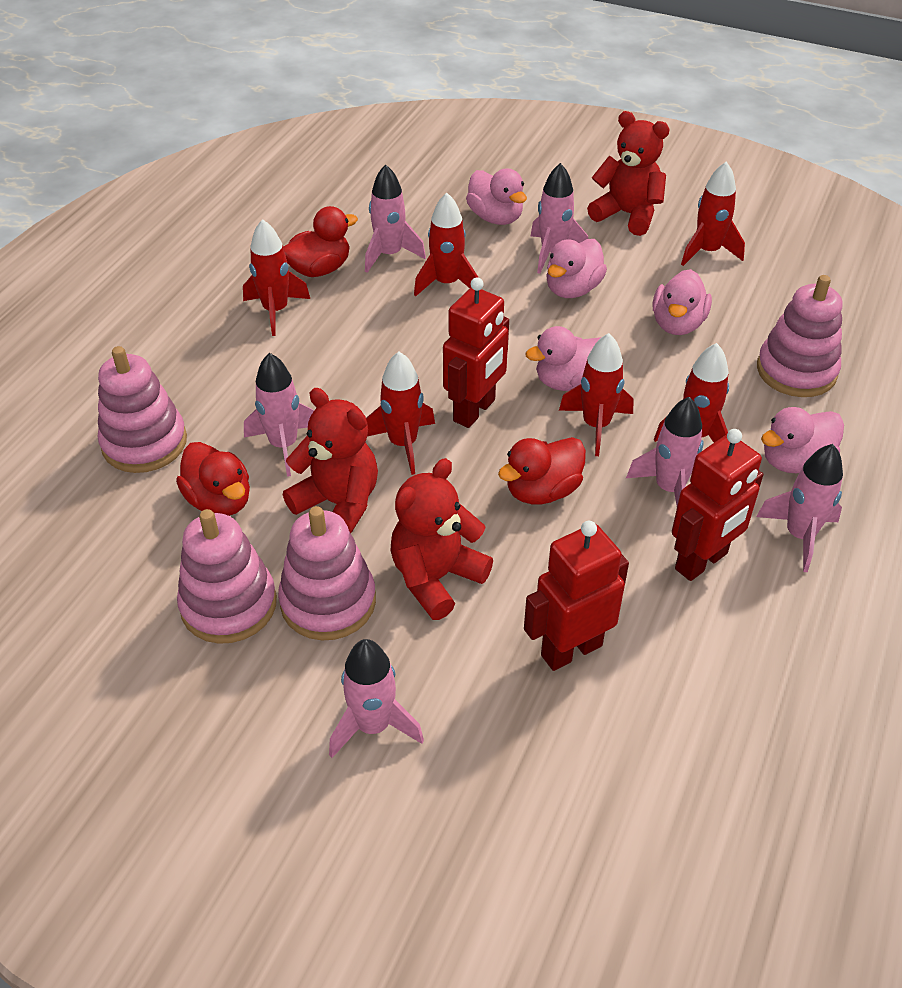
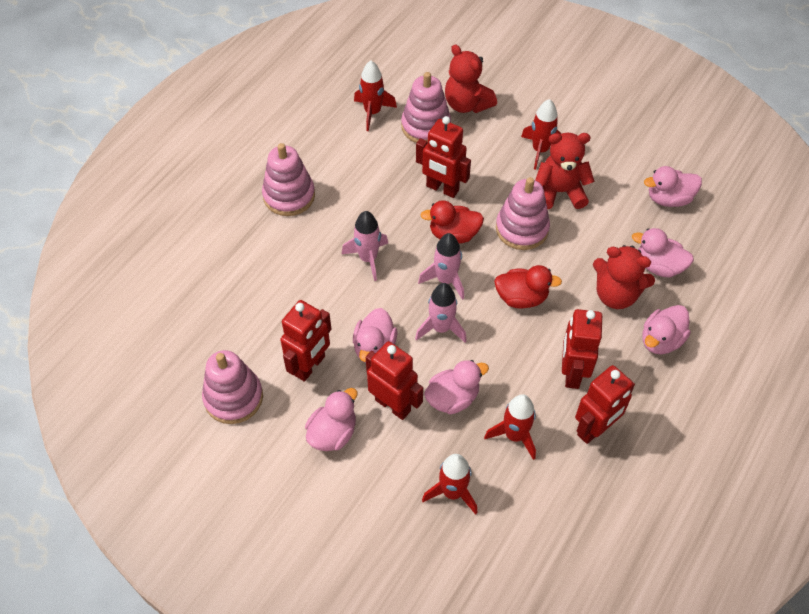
pink duck: 5 -> 6
pink rocket: 6 -> 3
red duck: 3 -> 2
red robot: 3 -> 5
red rocket: 6 -> 4

